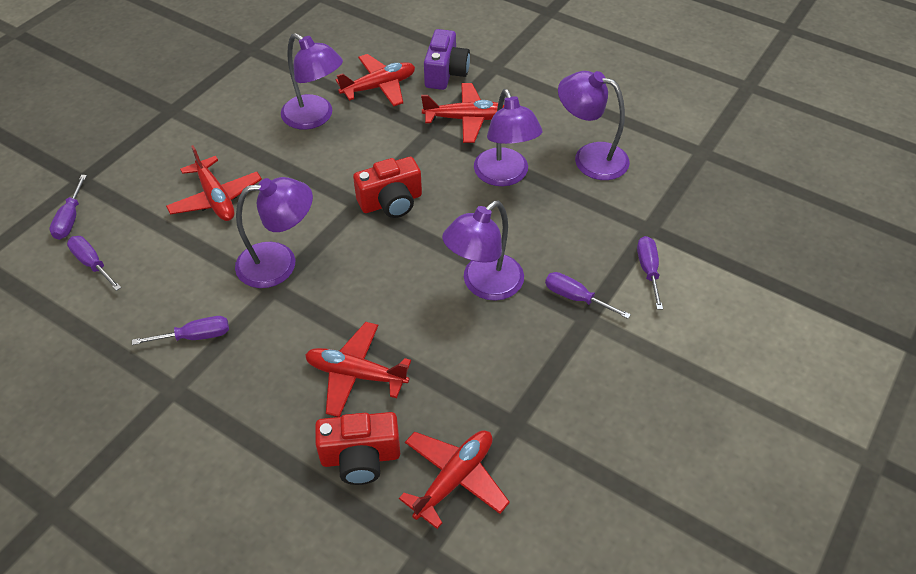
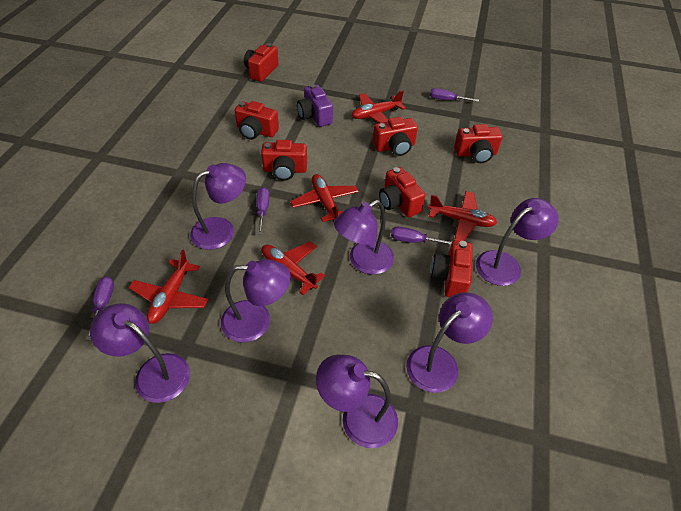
purple lamp: 5 -> 7
purple screwdriver: 5 -> 4
red camera: 2 -> 7

